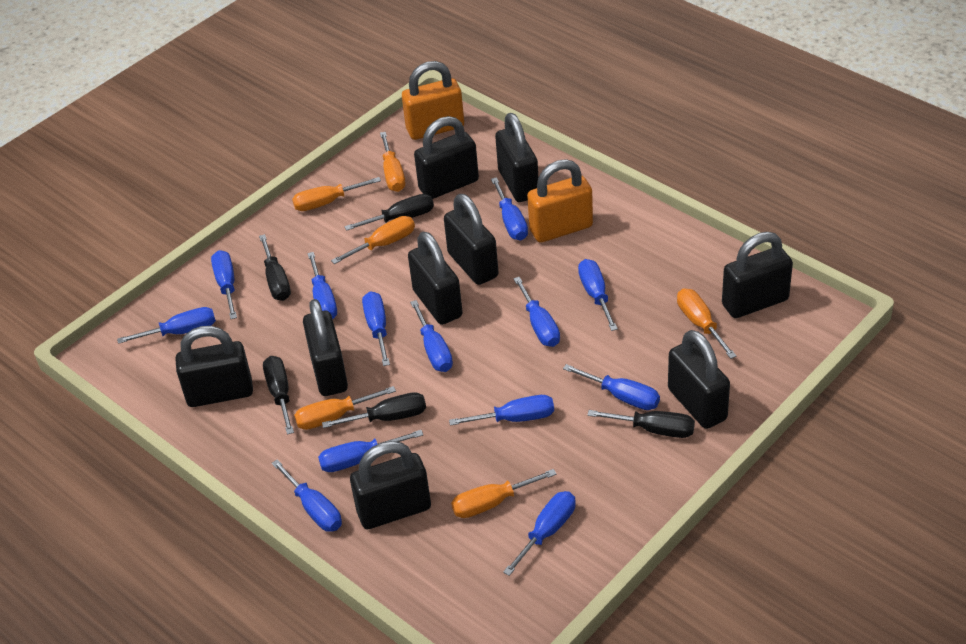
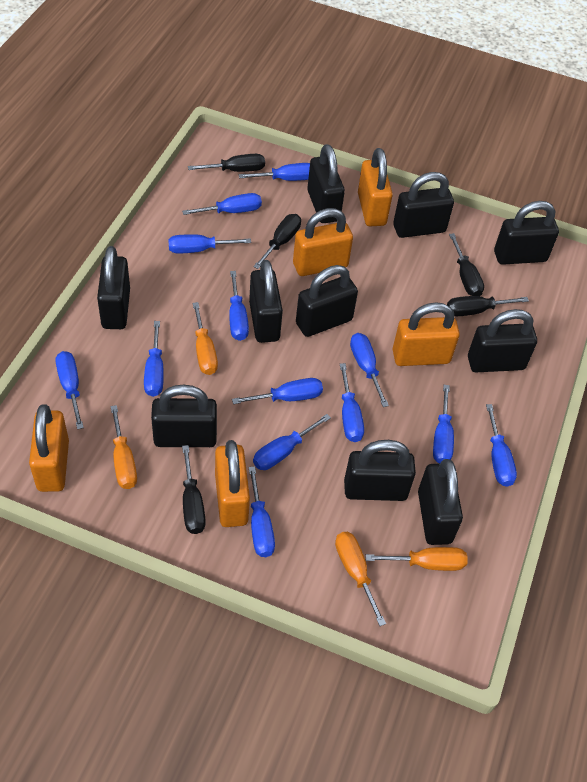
black padlock: 9 -> 10
orange padlock: 2 -> 5
orange screwdriver: 6 -> 4

